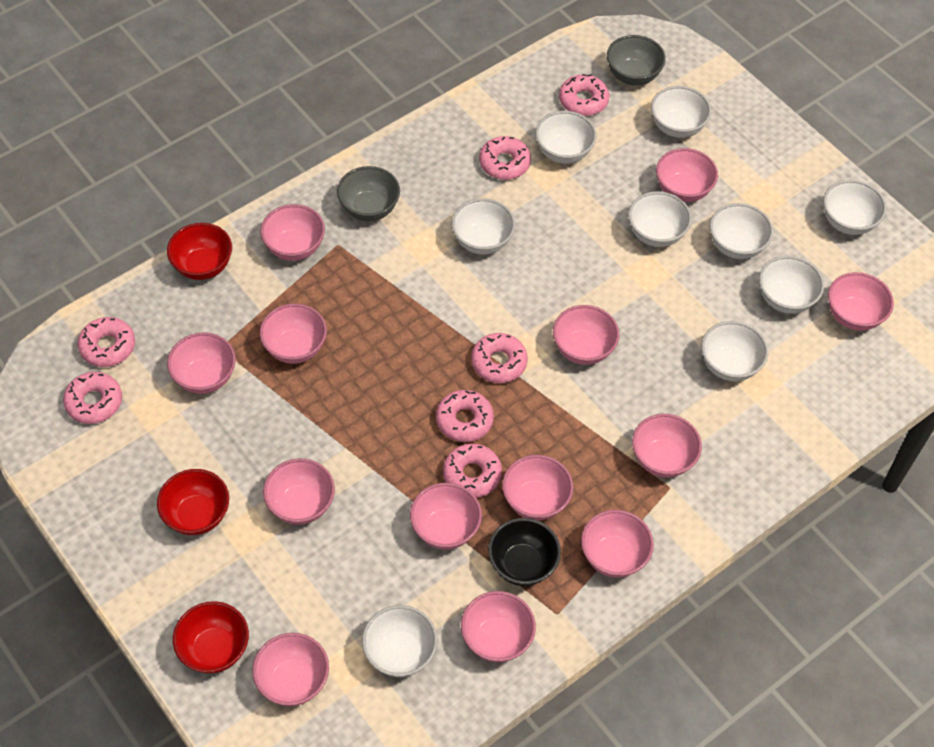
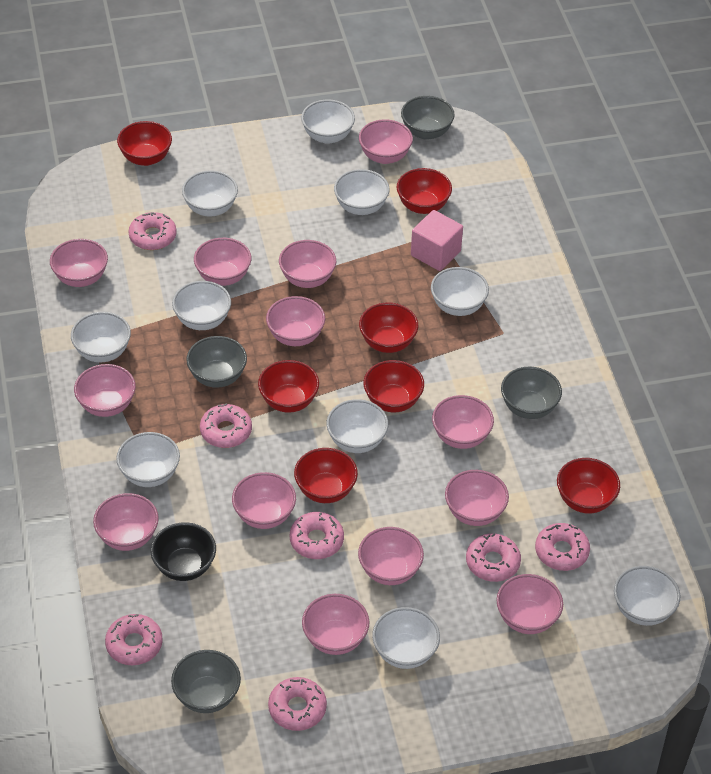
grey bowl: 2 -> 4
pink cube: 0 -> 1
red bowl: 3 -> 7
white bowl: 9 -> 10

